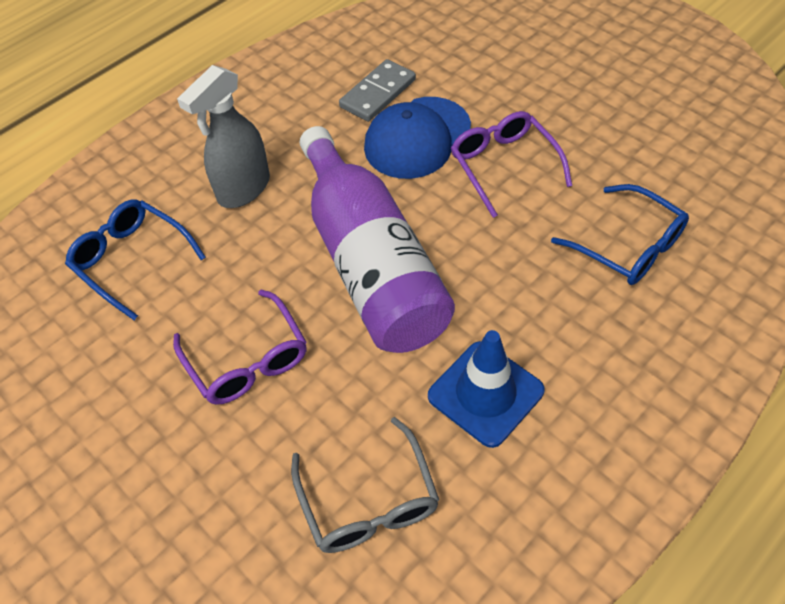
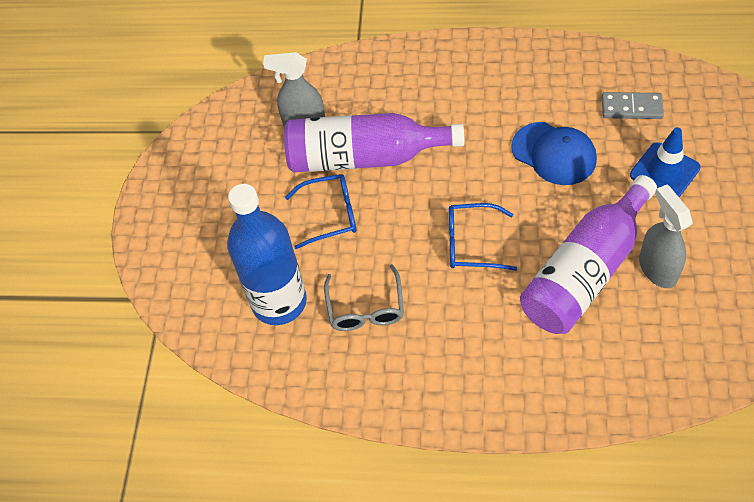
blue bottle: 0 -> 1
grey spray bottle: 1 -> 2
purple bottle: 1 -> 2
purple glasses: 2 -> 0

